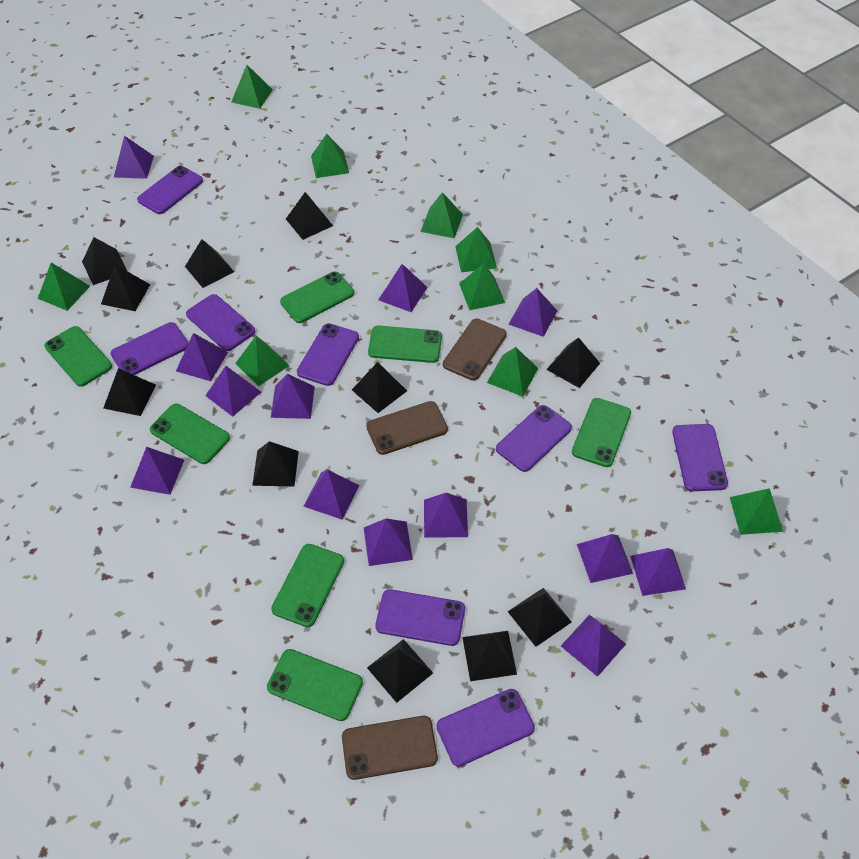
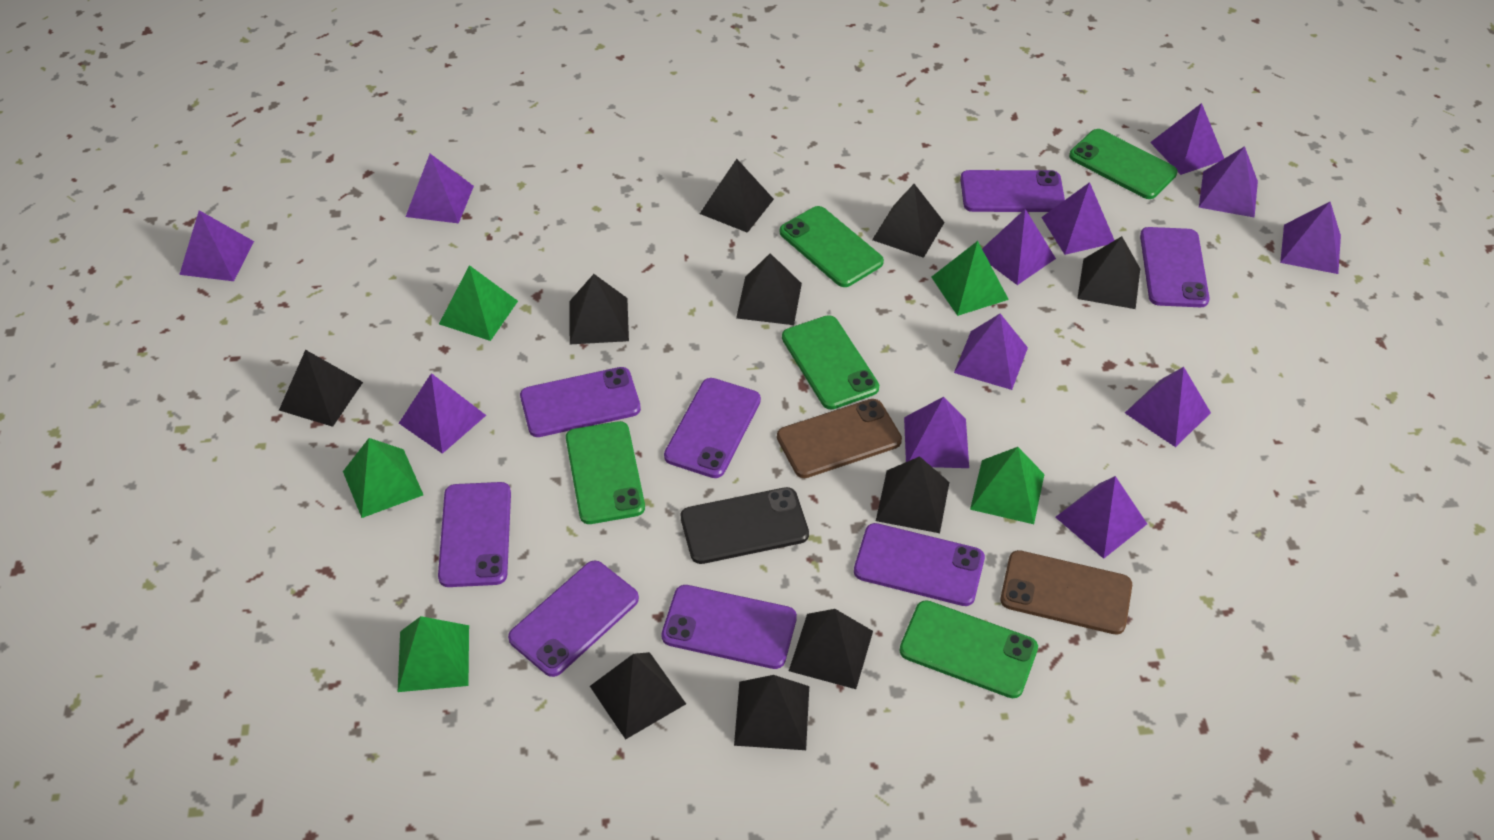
black phone: 0 -> 1
black pyramid: 11 -> 10
brown phone: 3 -> 2
green phone: 7 -> 5
green pyramid: 9 -> 5
purple pyramid: 13 -> 12

